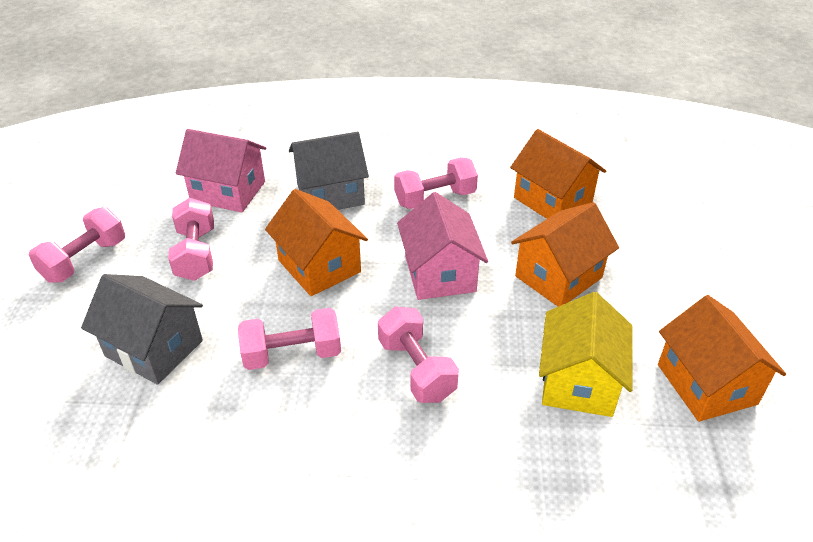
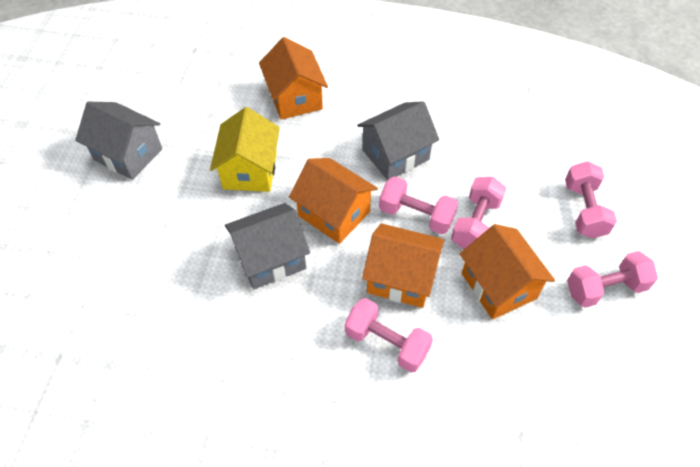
grey house: 2 -> 3
pink house: 2 -> 0

